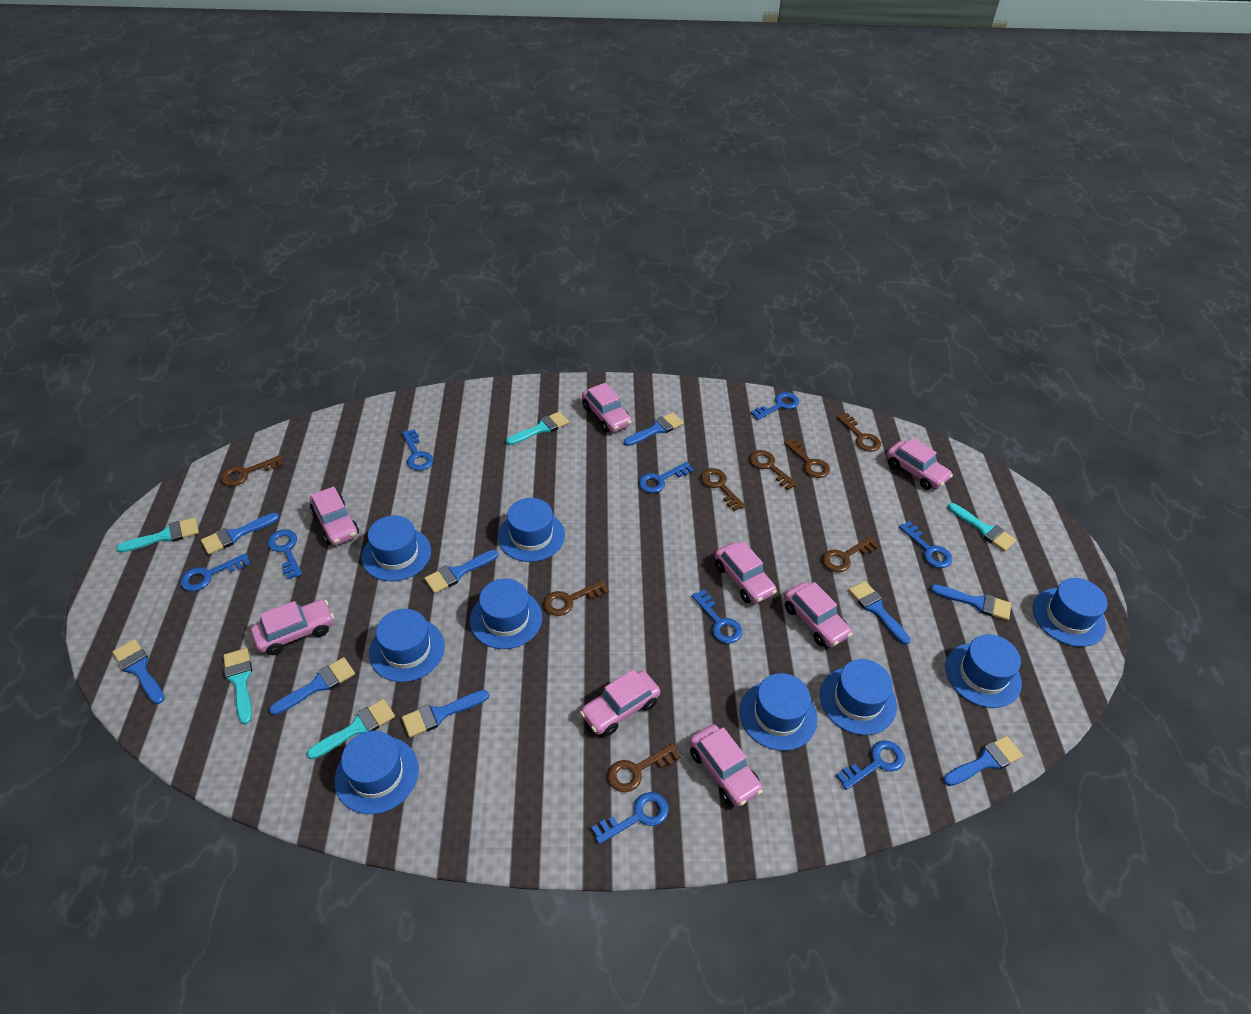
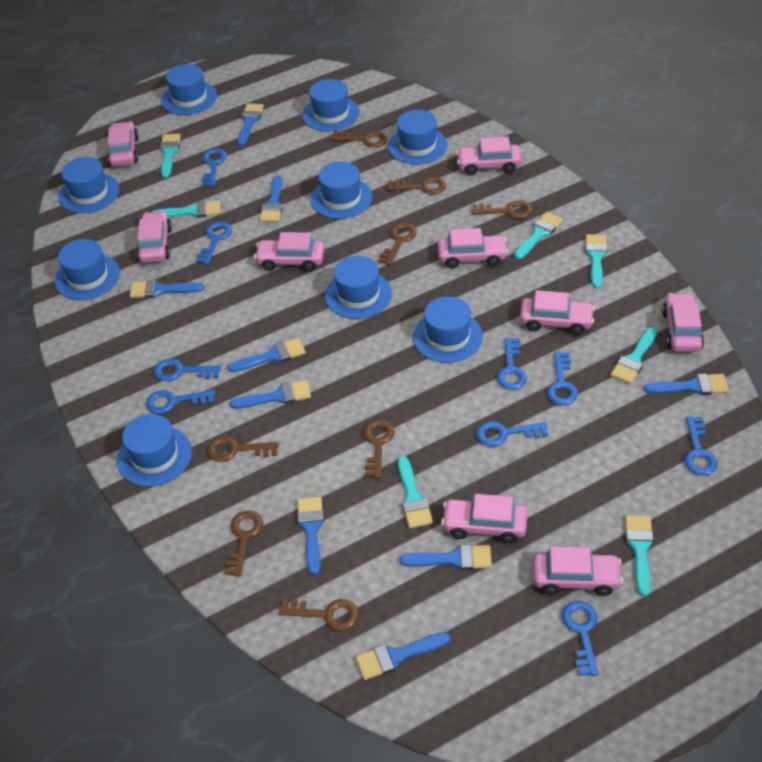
pink car: 8 -> 9
turquoise brush: 5 -> 7

